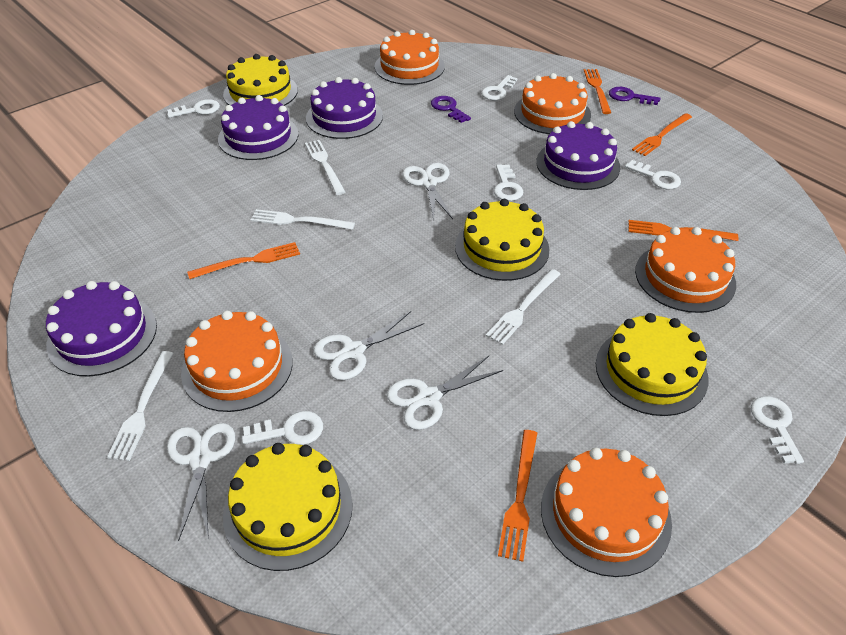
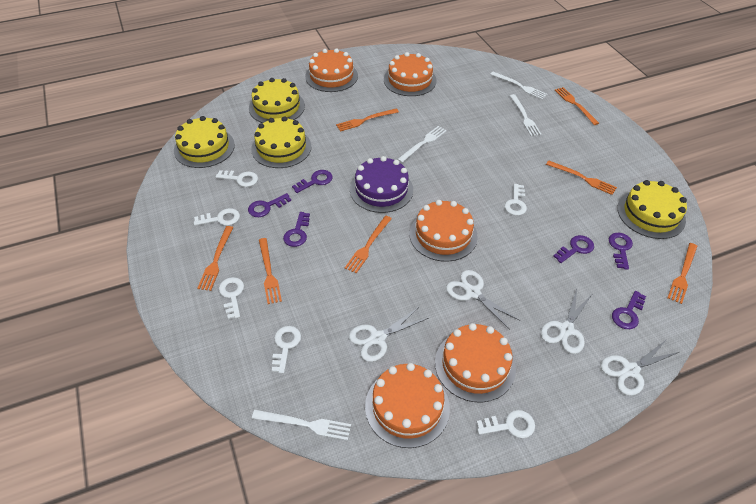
orange fork: 5 -> 7
purple cake: 4 -> 1
purple key: 2 -> 6

